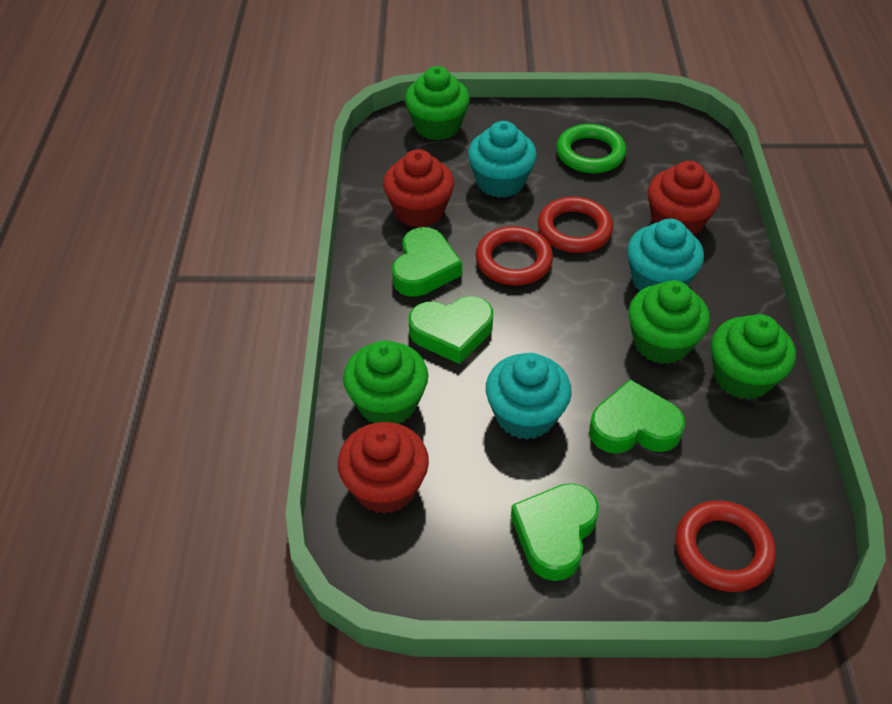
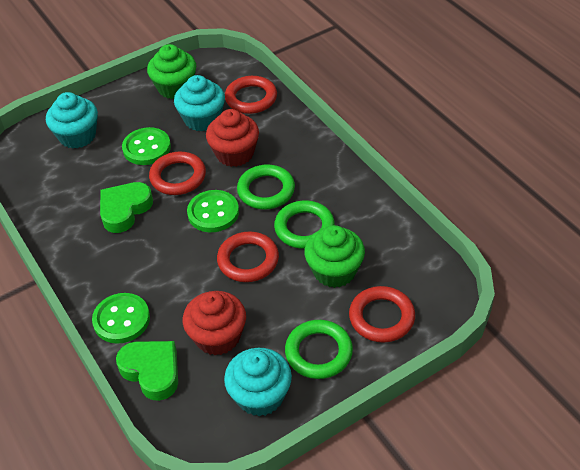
green button: 0 -> 3
green cupcake: 4 -> 2
green heart: 4 -> 2
green ring: 1 -> 3
red cupcake: 3 -> 2
red ring: 3 -> 4

